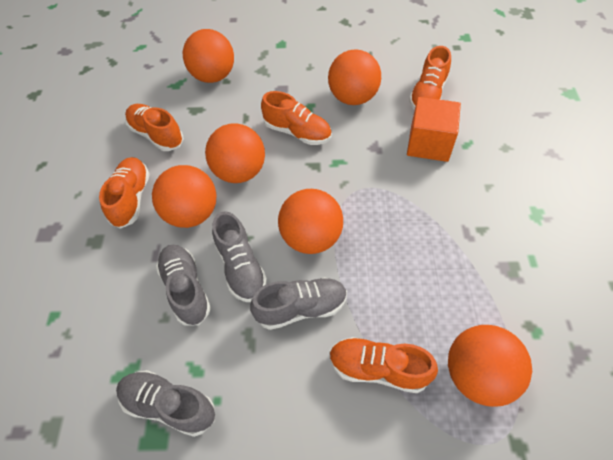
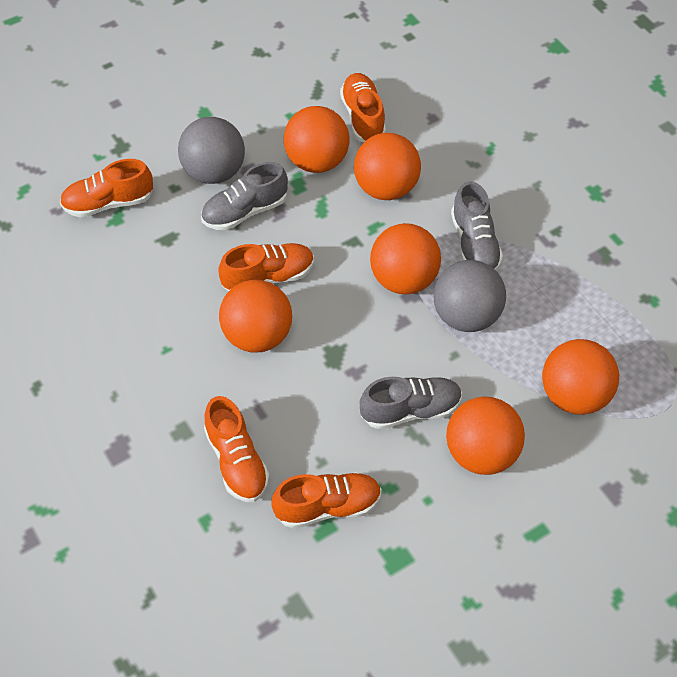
grey ball: 0 -> 2
grey shoe: 4 -> 3
orange cube: 1 -> 0

